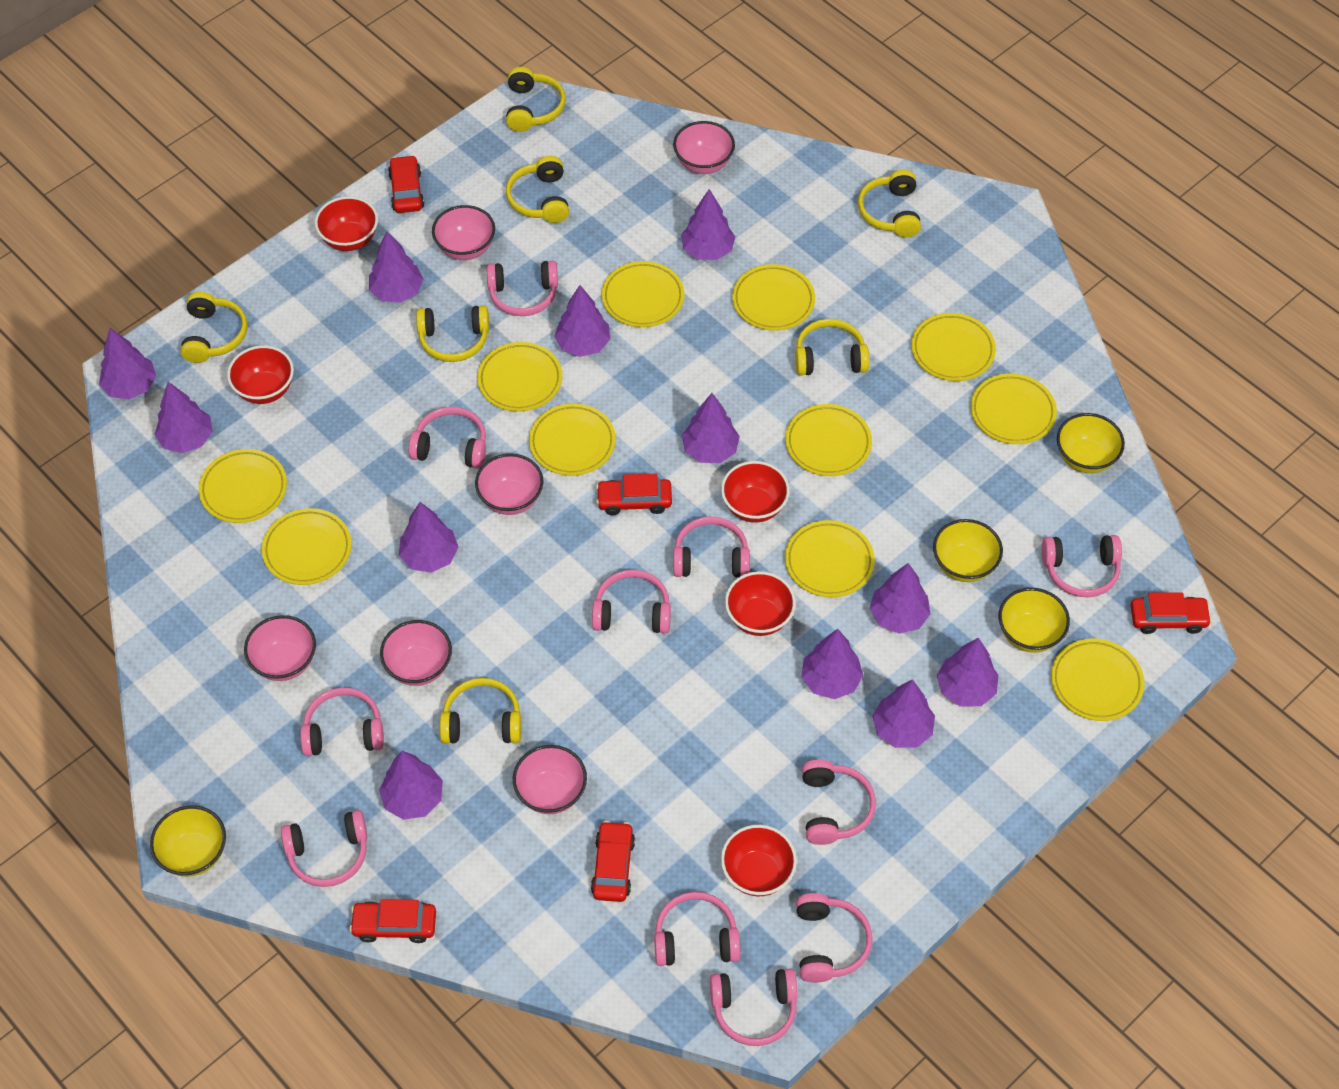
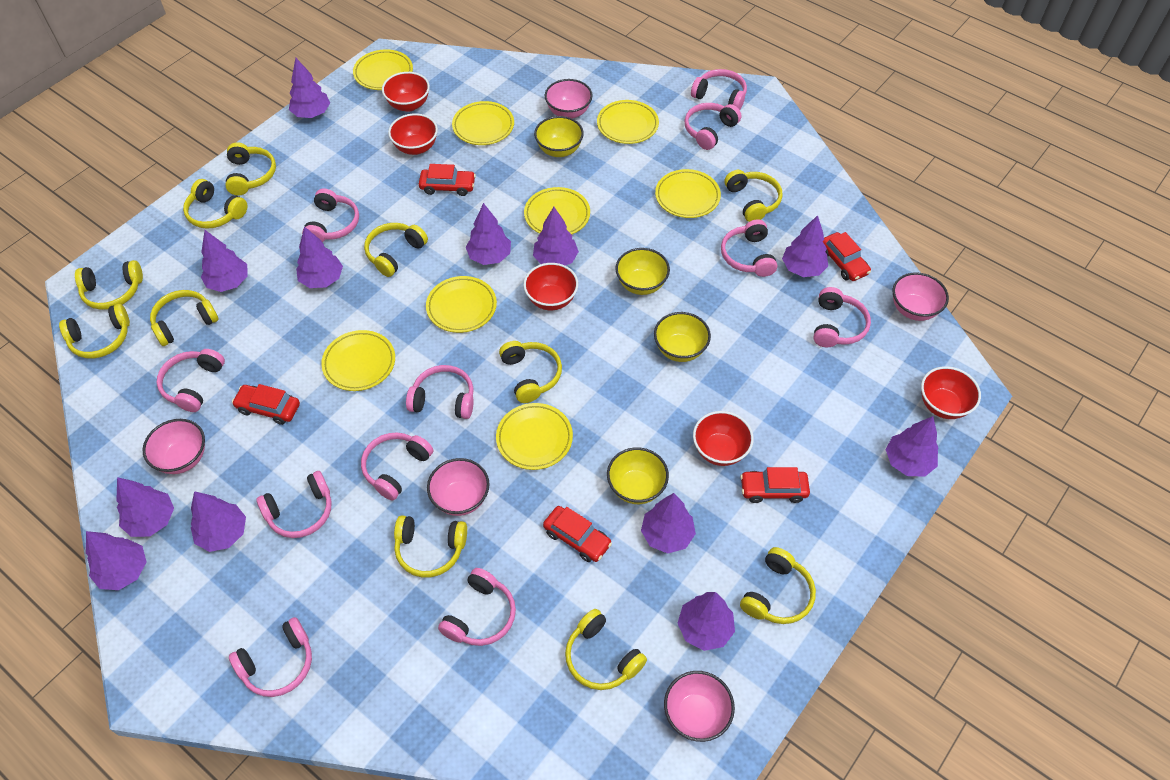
pink bowl: 6 -> 5
yellow headphones: 7 -> 11
yellow plate: 11 -> 8

